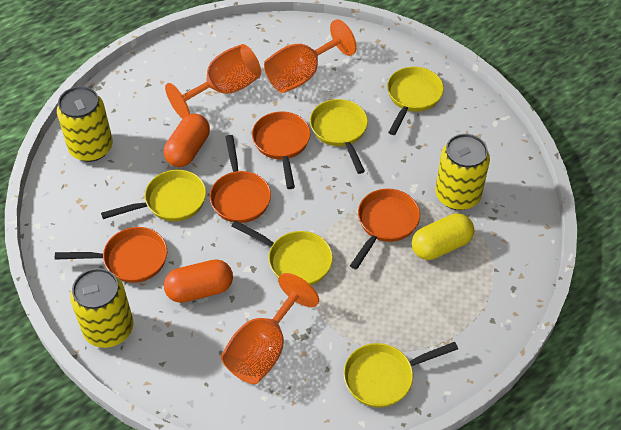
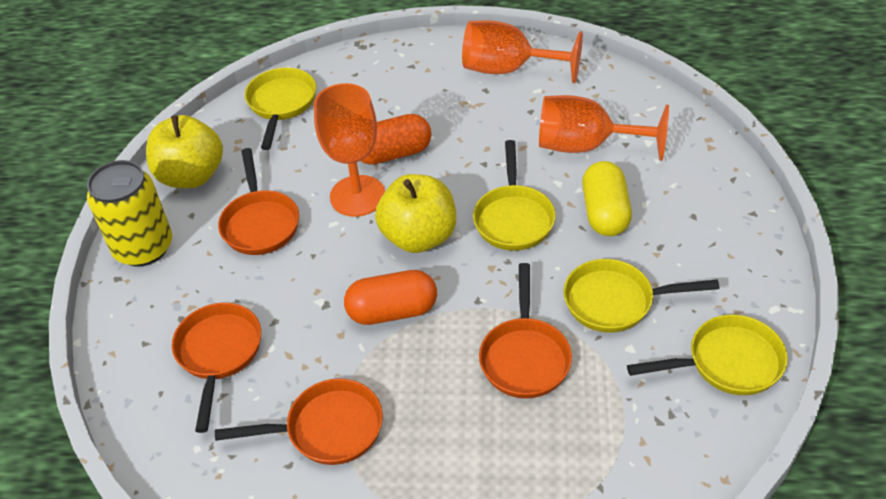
yellow apple: 0 -> 2
yellow can: 3 -> 1
yellow pan: 5 -> 4

